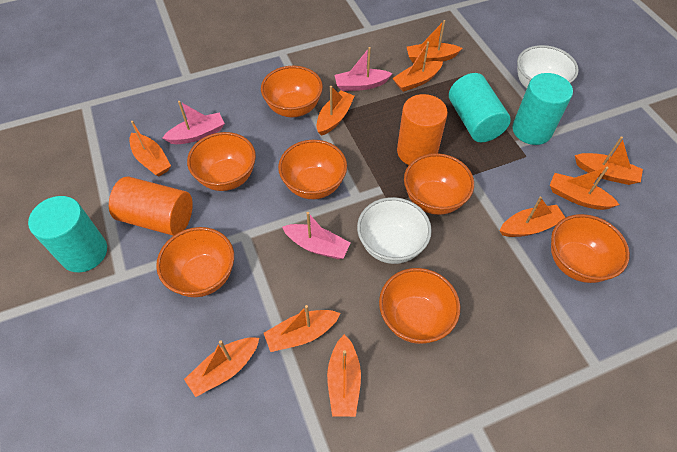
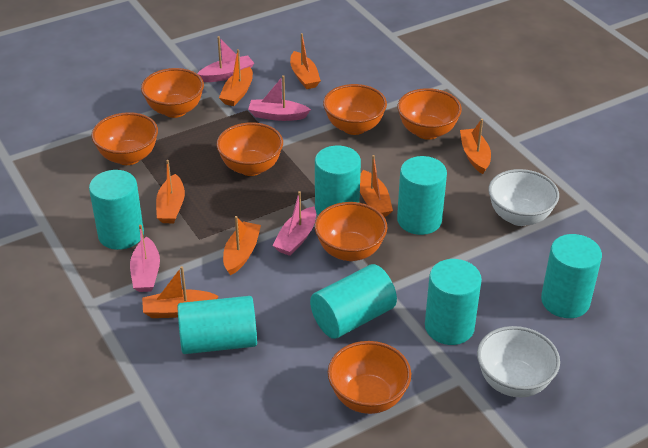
orange boat: 10 -> 7
orange cylinder: 2 -> 0
pink boat: 3 -> 4
turquoise cylinder: 3 -> 7

